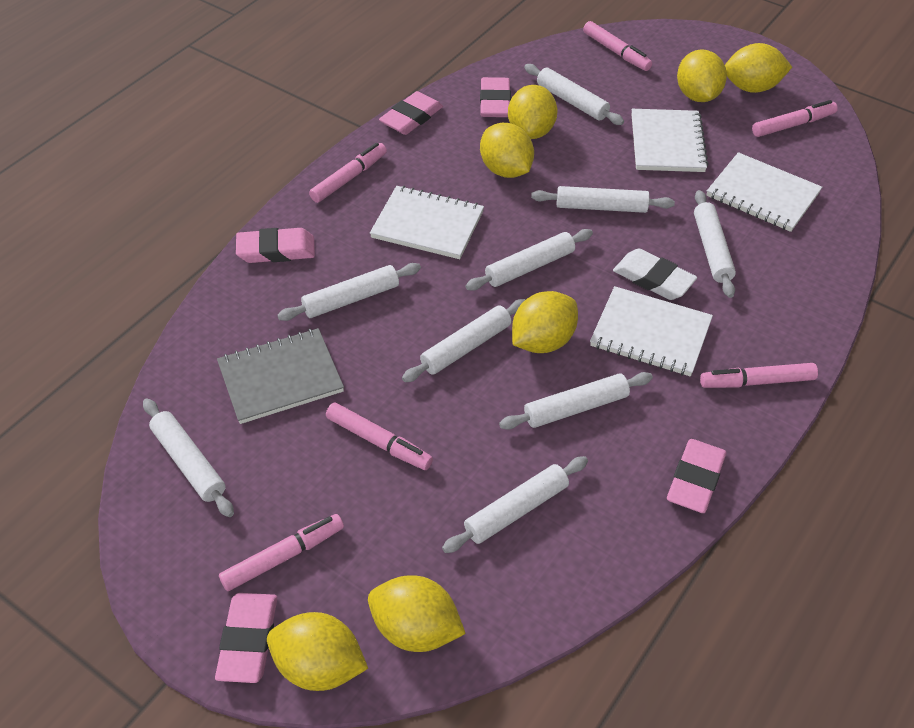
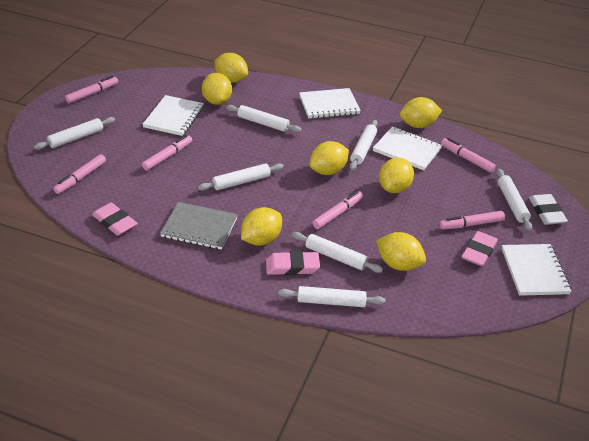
pink eraser: 5 -> 3
white rolling pin: 9 -> 7

